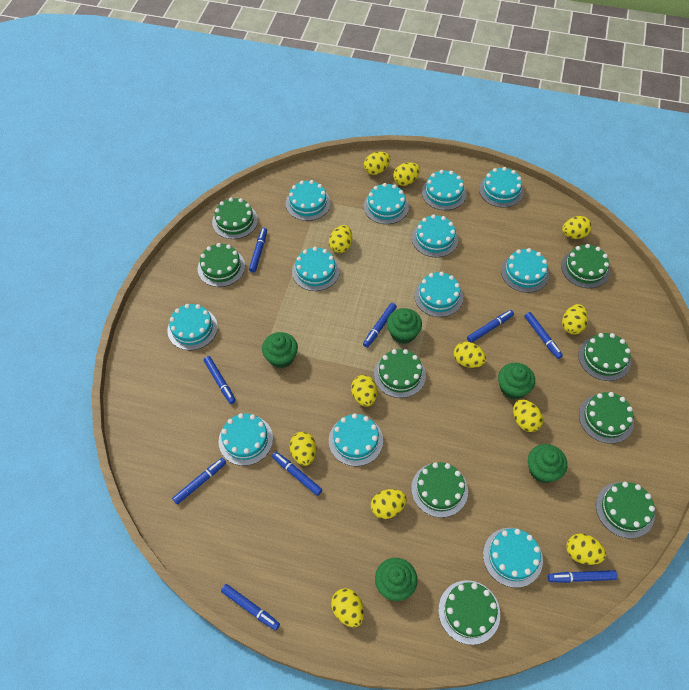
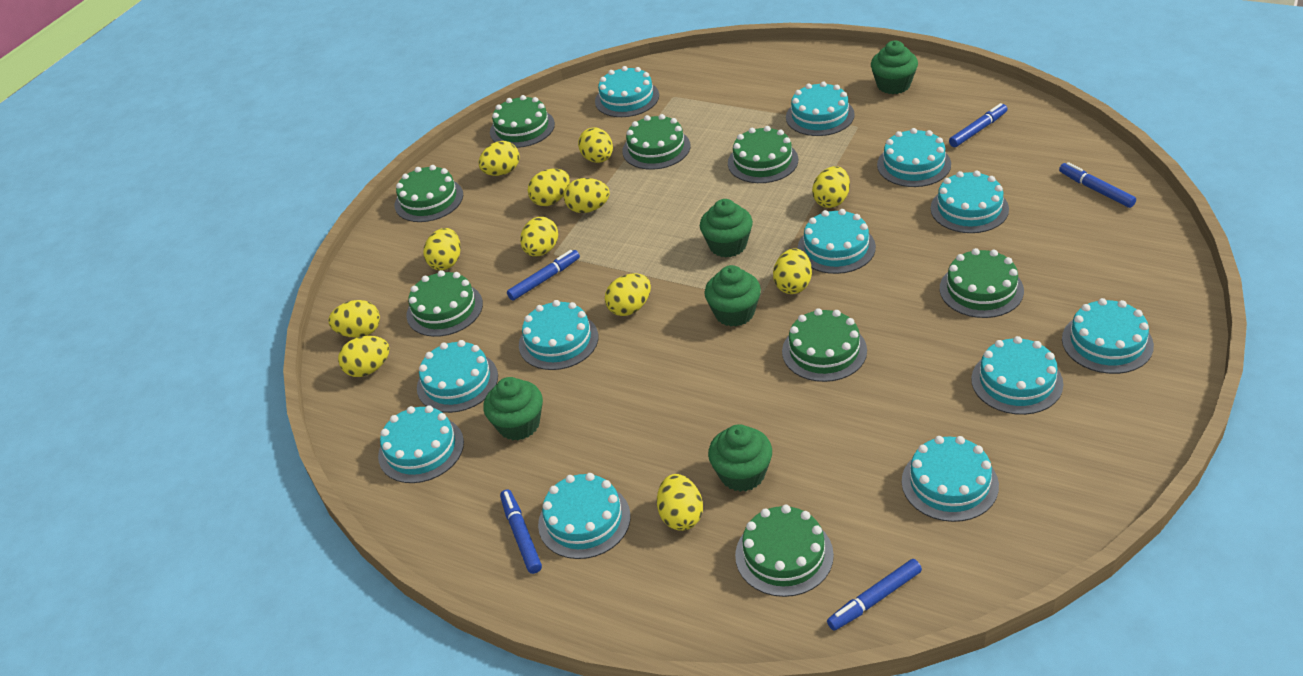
blue marker: 9 -> 5
green cake: 9 -> 8

